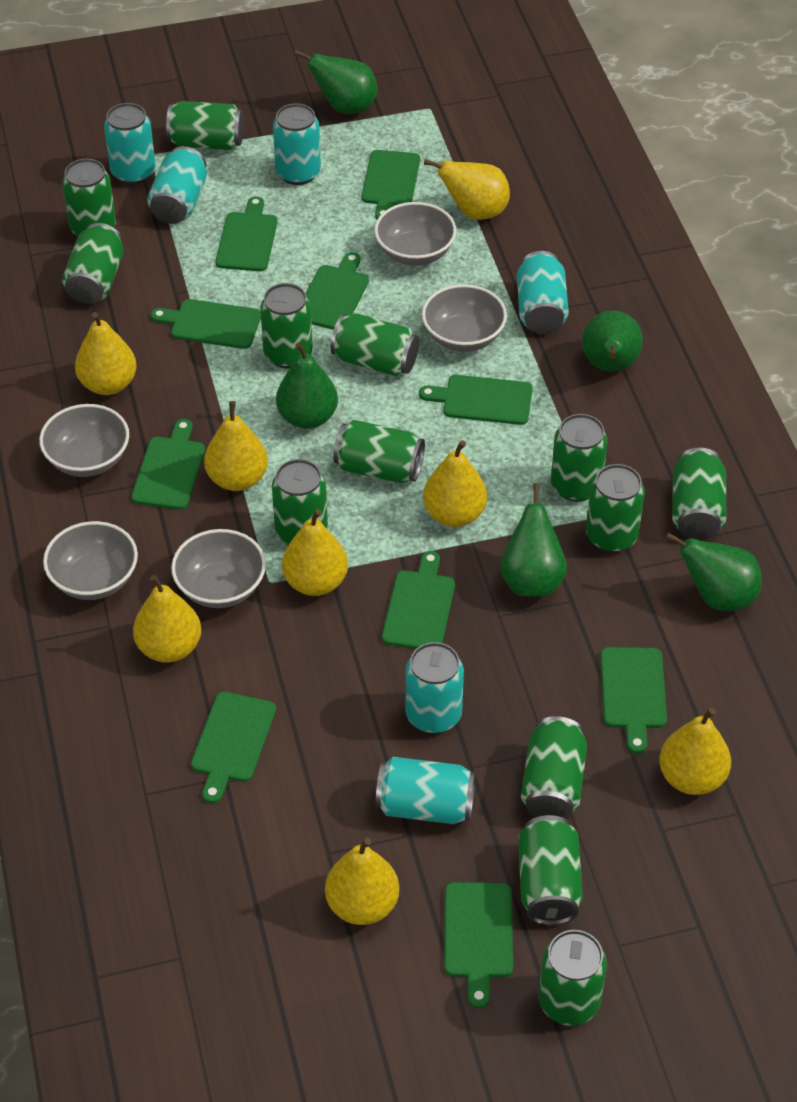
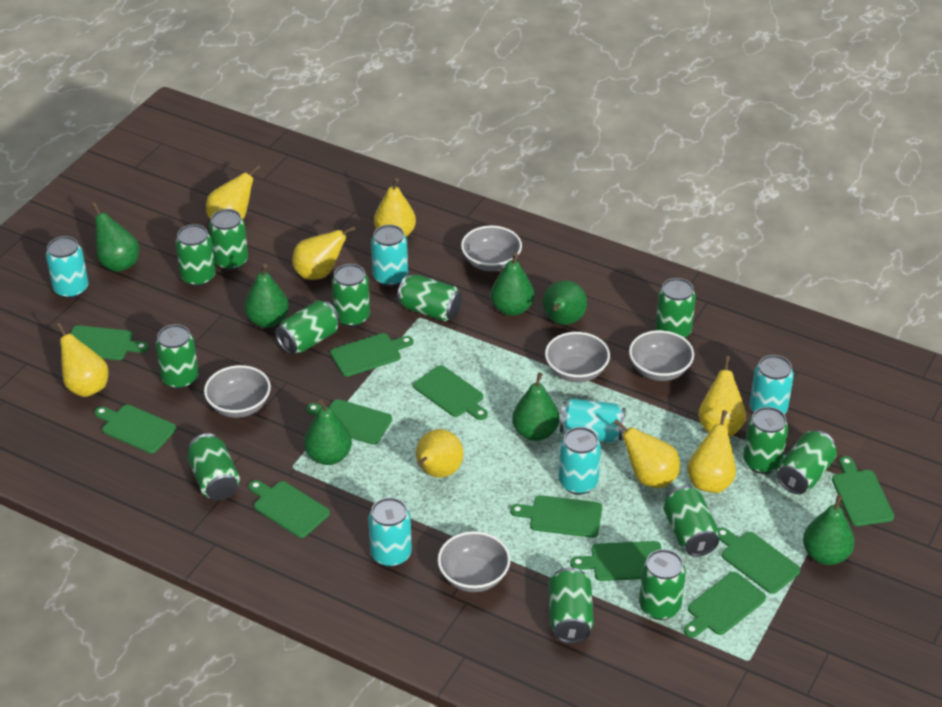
green cutting board: 10 -> 11
green pear: 5 -> 7

